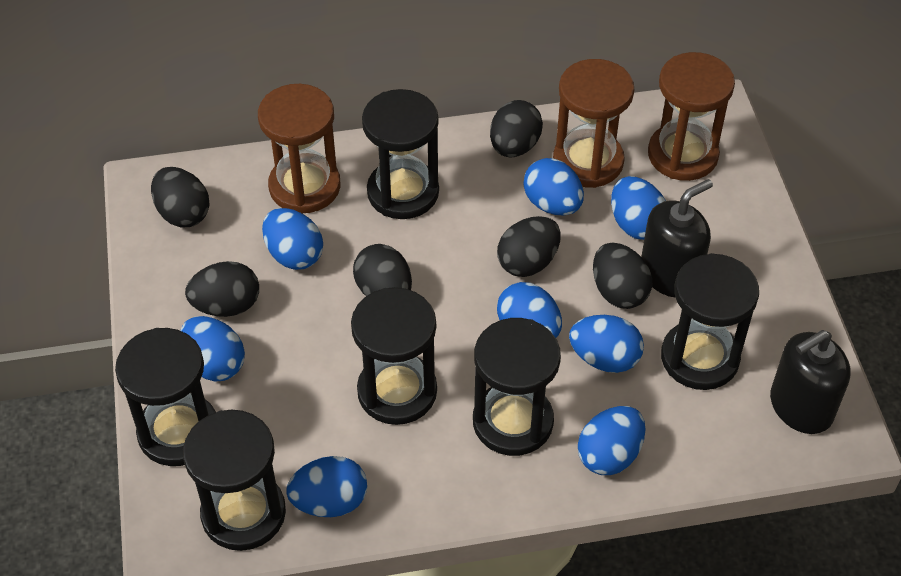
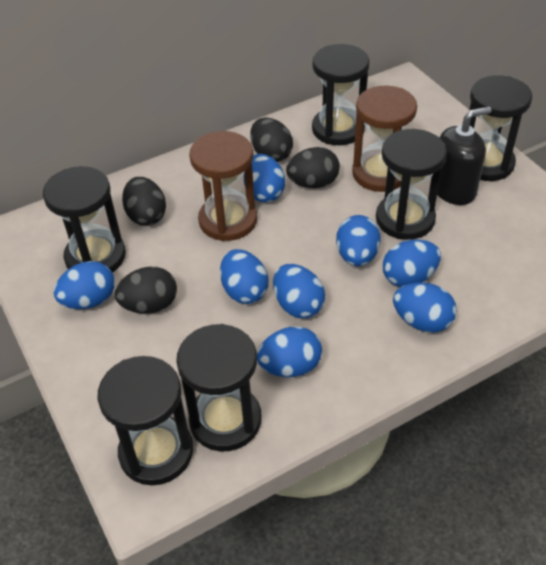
black egg: 6 -> 4
black soap dispenser: 2 -> 1
brown hourglass: 3 -> 2

